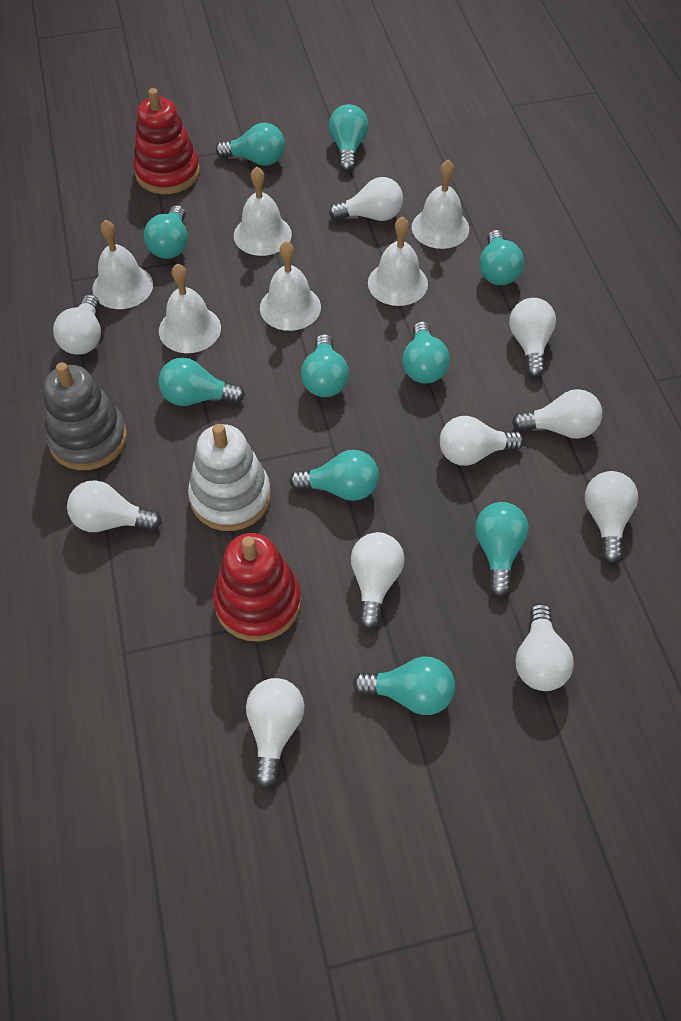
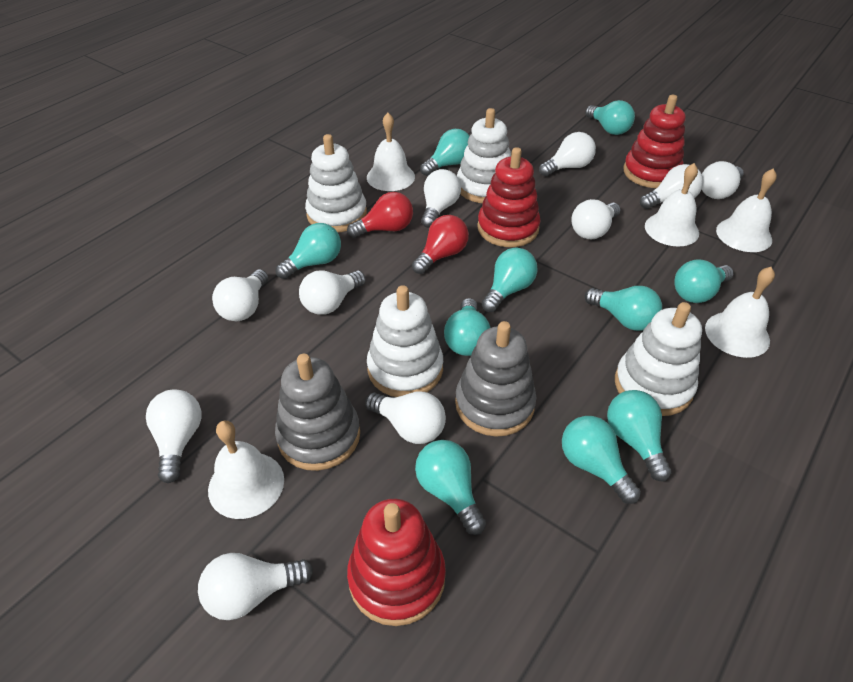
grey stacking toy: 1 -> 2
red light bulb: 0 -> 2
red stacking toy: 2 -> 3
white bell: 6 -> 5
white stacking toy: 1 -> 4

